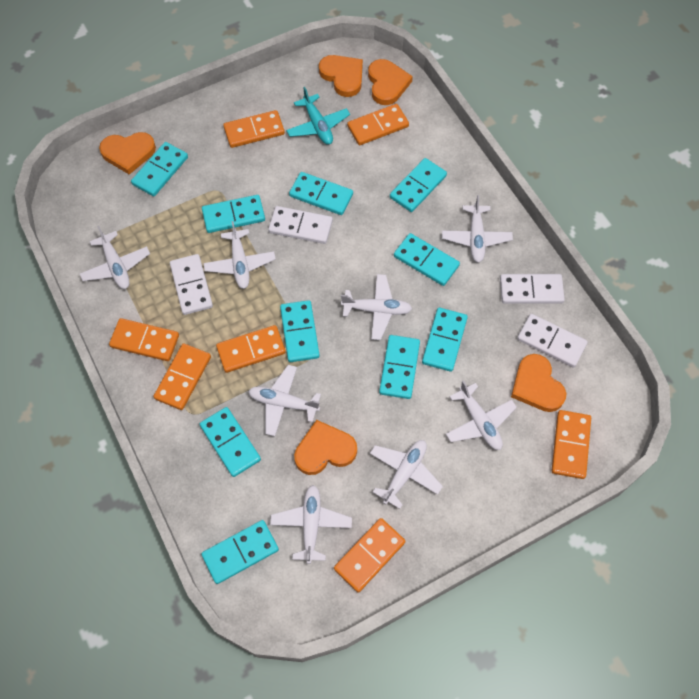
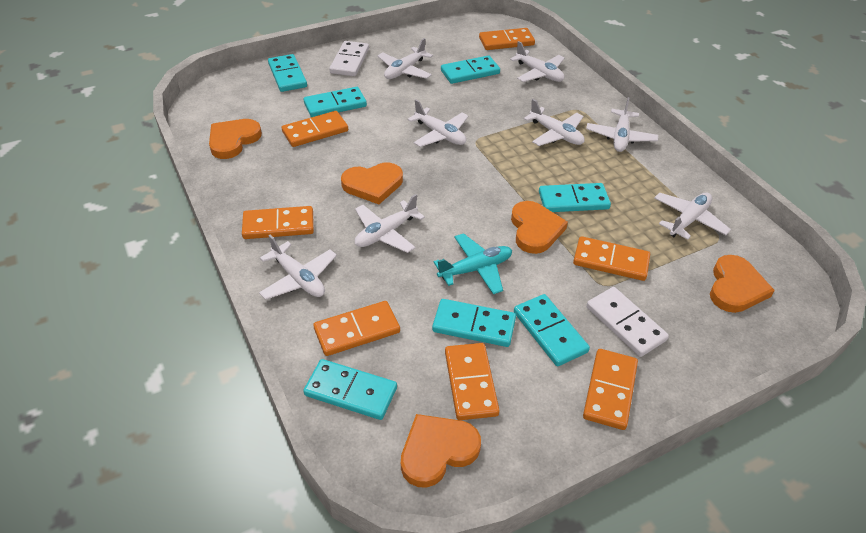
turquoise domino: 10 -> 7
white domino: 4 -> 2

